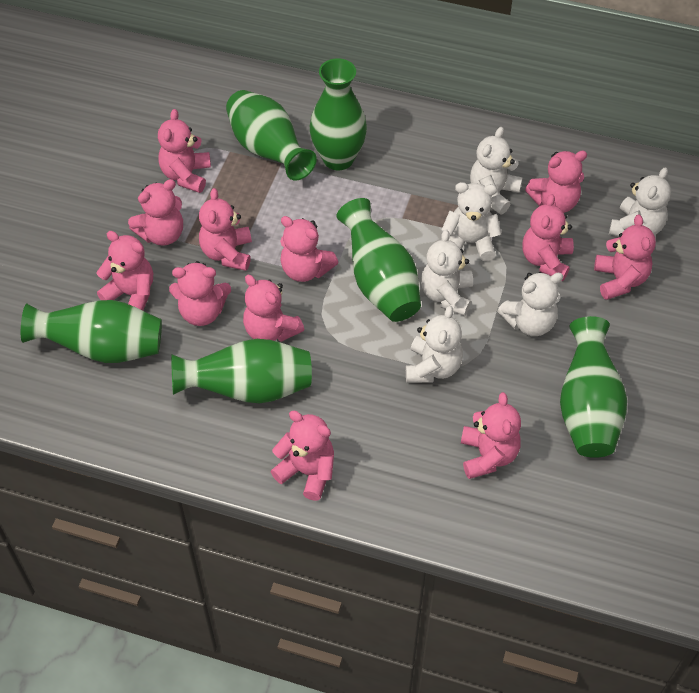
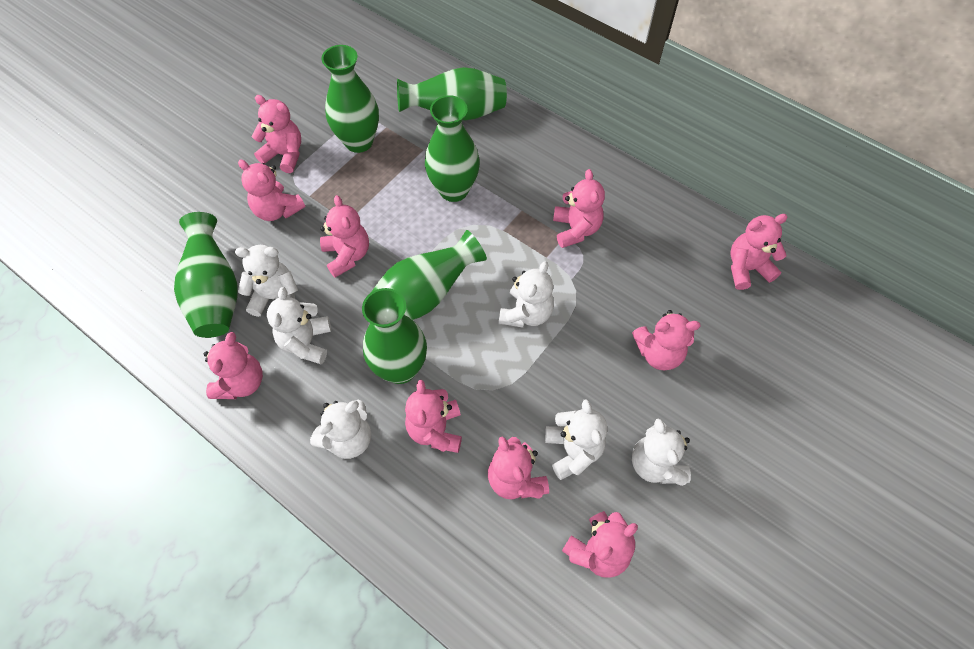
pink teddy bear: 12 -> 10

